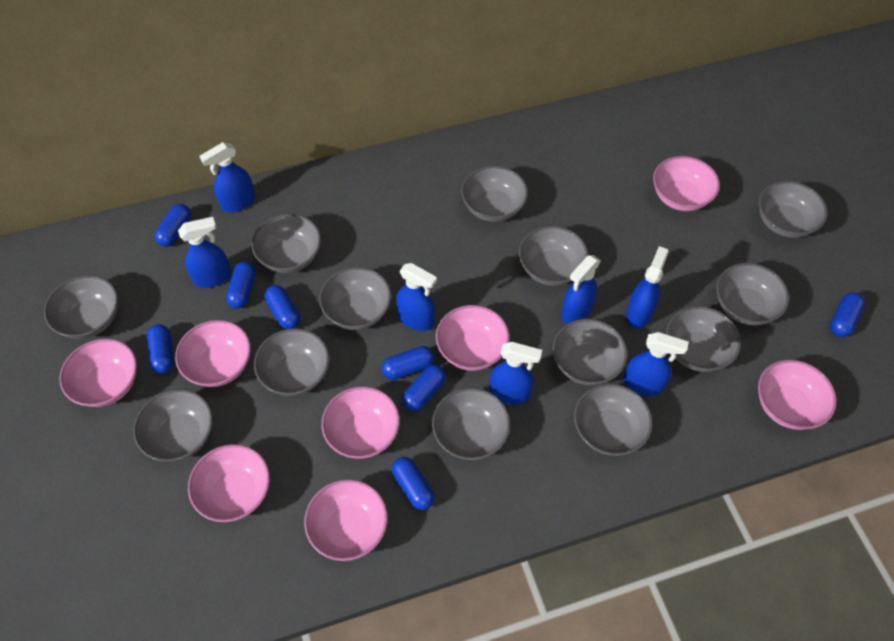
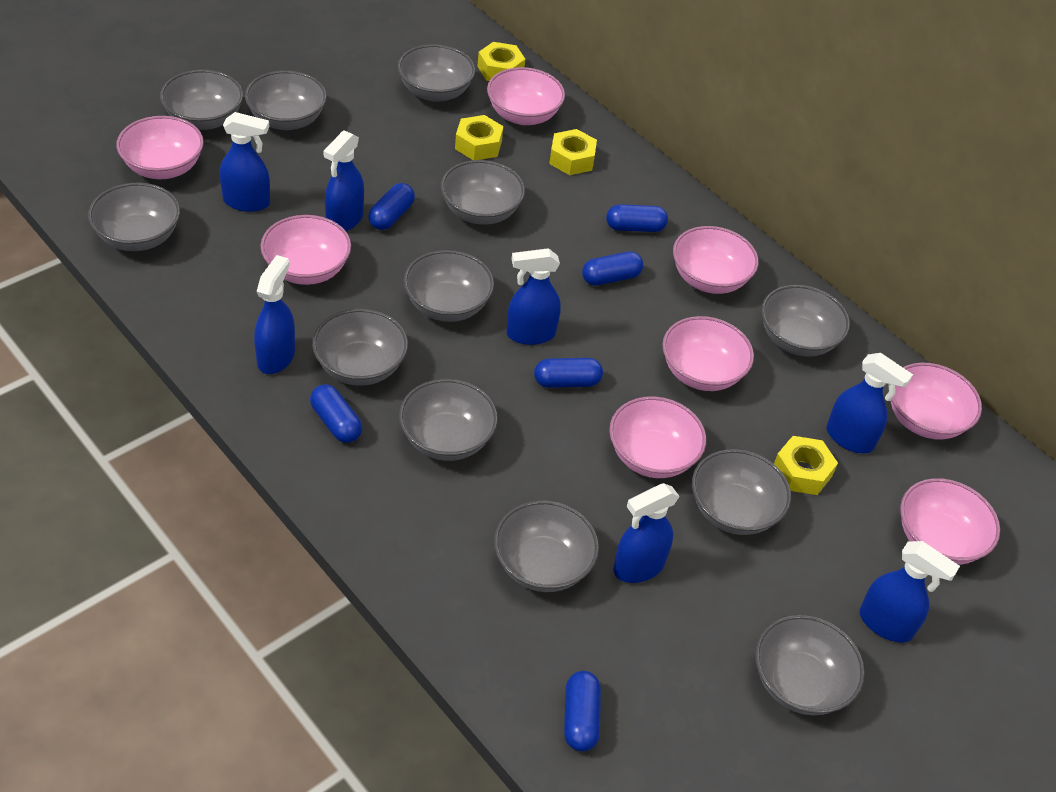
blue capsule: 8 -> 6
grey bowl: 13 -> 12
yellow nut: 0 -> 4

